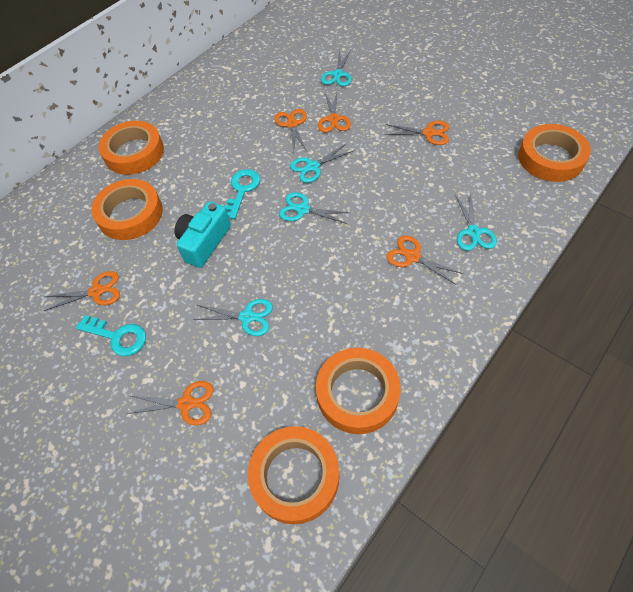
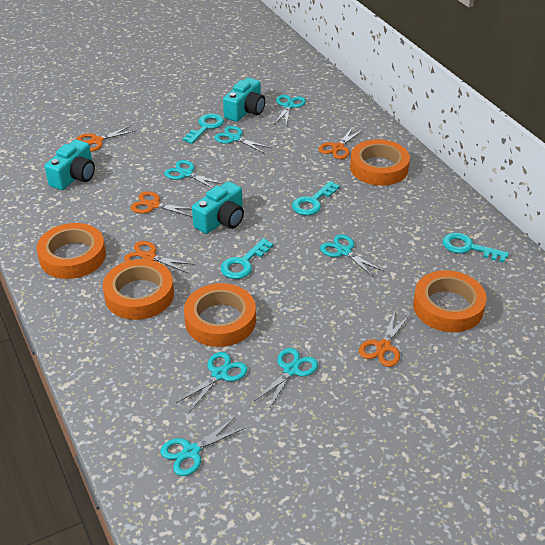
orange scissors: 6 -> 5
turquoise camera: 1 -> 3
turquoise key: 2 -> 4
turquoise scissors: 5 -> 7

